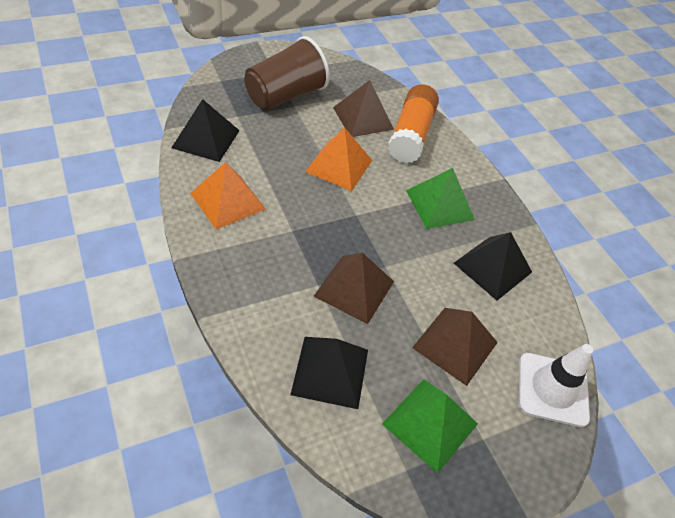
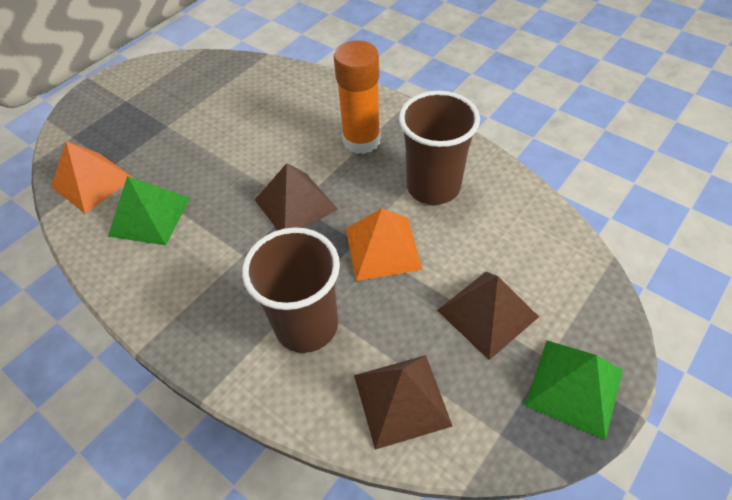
black pyramid: 3 -> 0
brown cup: 1 -> 2
white traffic cone: 1 -> 0

